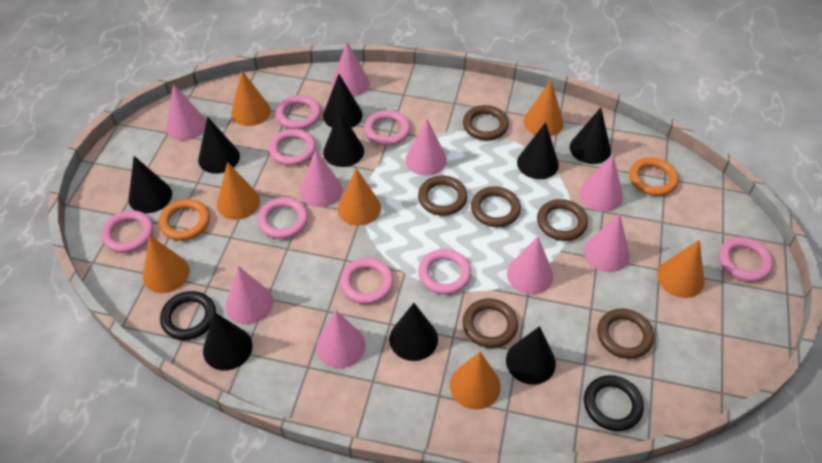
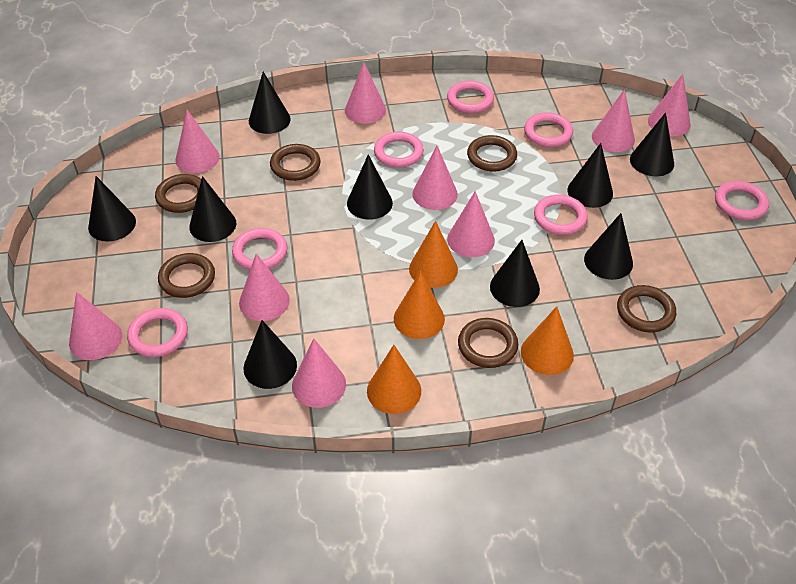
black ring: 2 -> 0
orange cone: 7 -> 4
orange ring: 2 -> 0
pink ring: 8 -> 7

